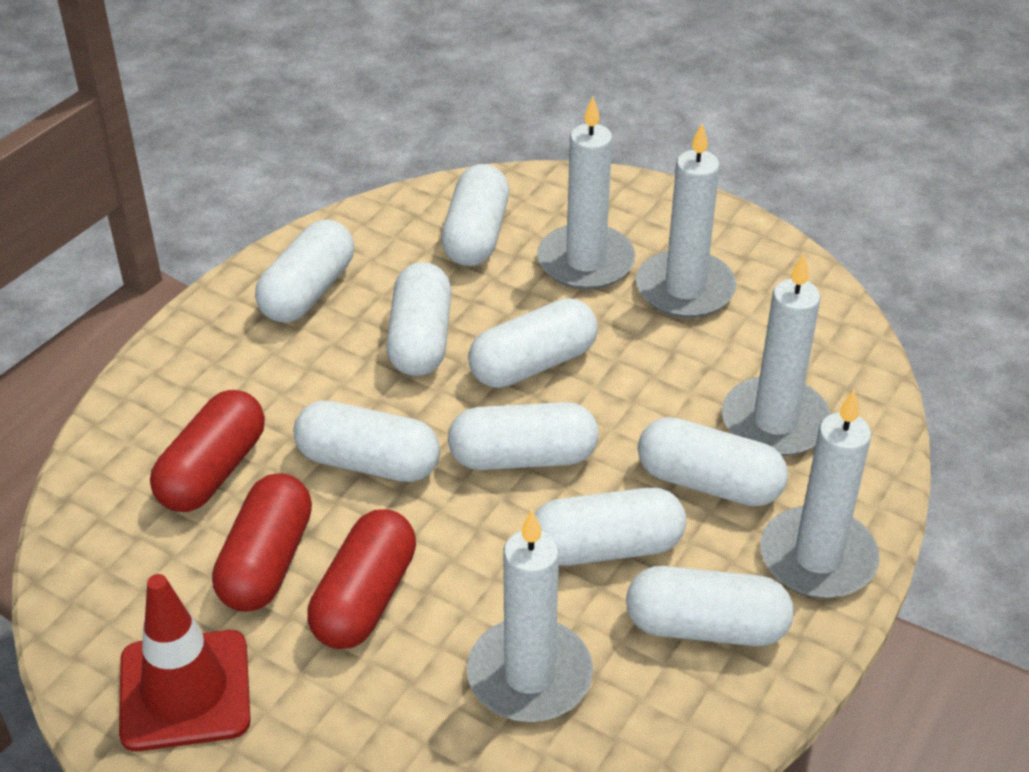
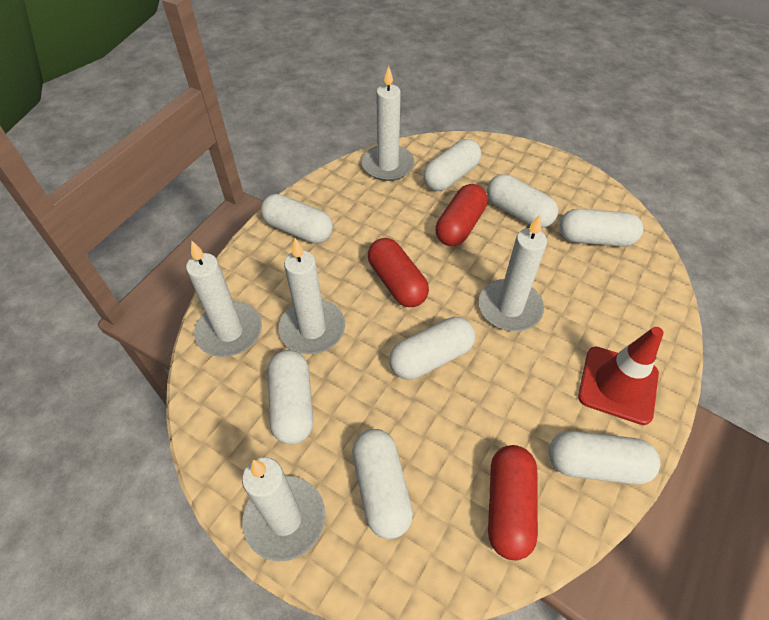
white capsule: 9 -> 8

